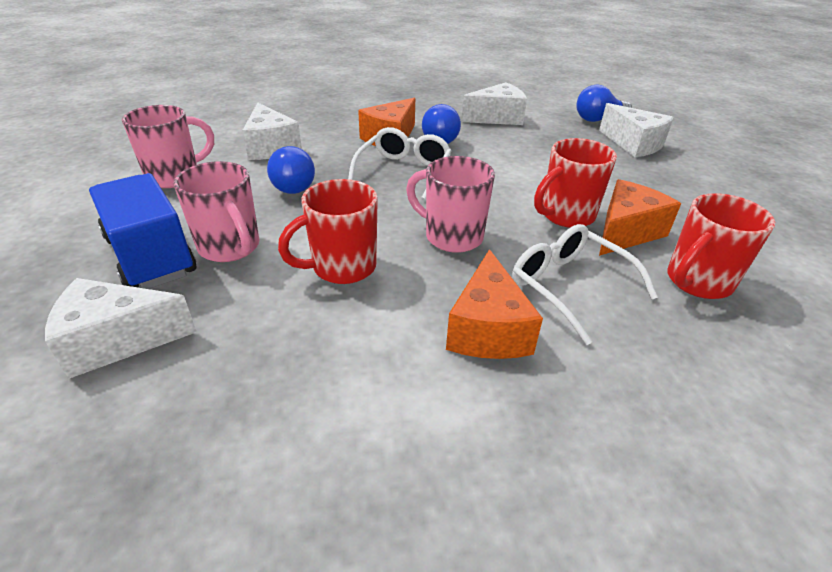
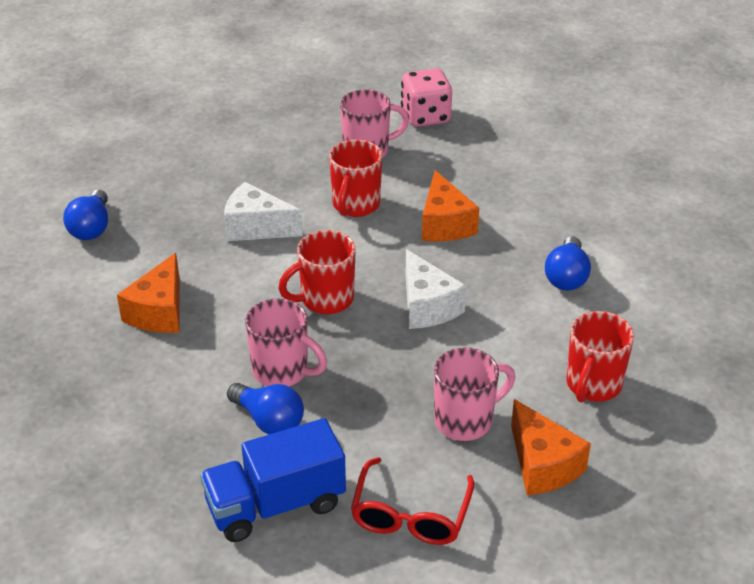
pink dice: 0 -> 1
red glasses: 0 -> 1
white cheese: 4 -> 2
white glasses: 2 -> 0

